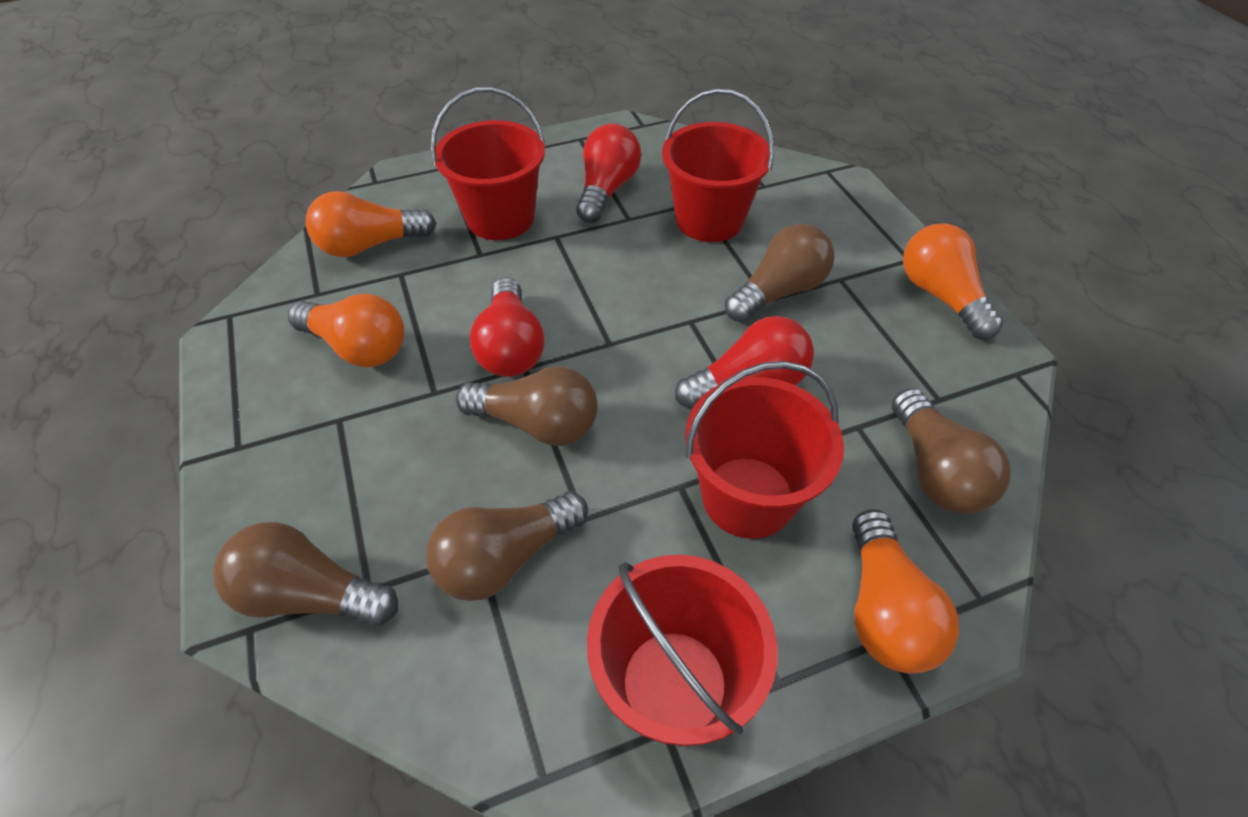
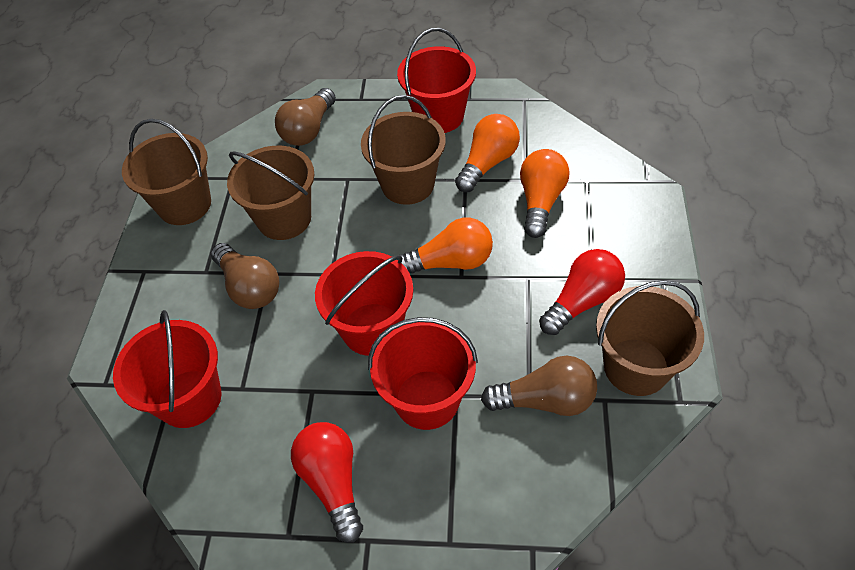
brown bucket: 0 -> 4
brown light bulb: 5 -> 3
orange light bulb: 4 -> 3
red light bulb: 3 -> 2

